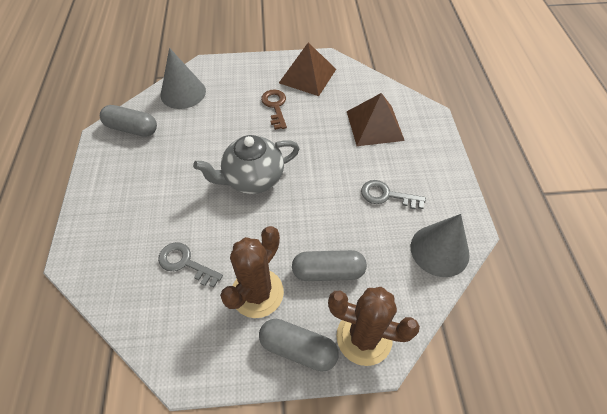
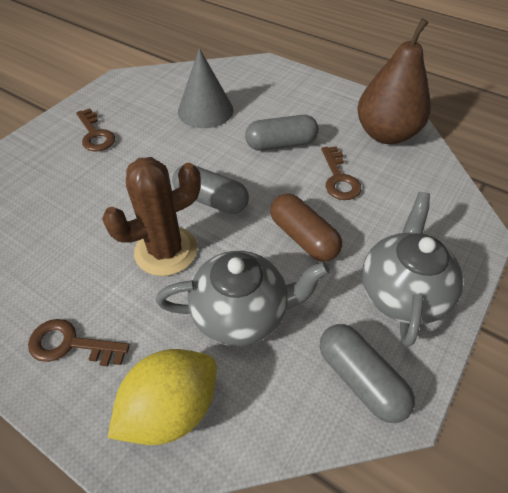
brown cactus: 2 -> 1
brown capsule: 0 -> 1
brown key: 1 -> 3
brown pear: 0 -> 1
brown pyramid: 2 -> 0
grey cone: 2 -> 1
grey key: 2 -> 0
grey teapot: 1 -> 2
yellow lemon: 0 -> 1

